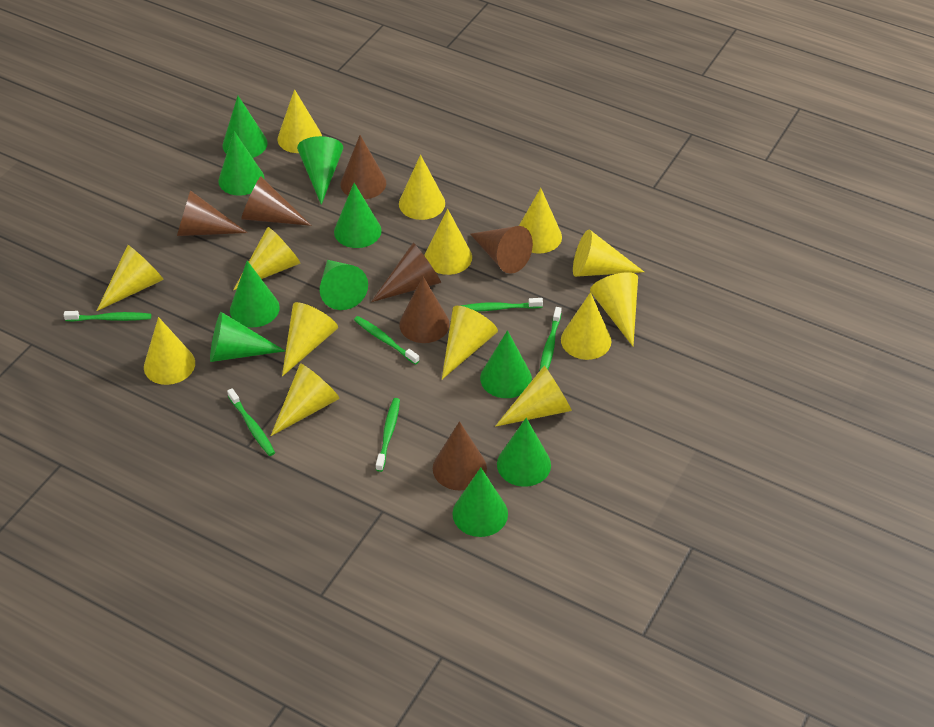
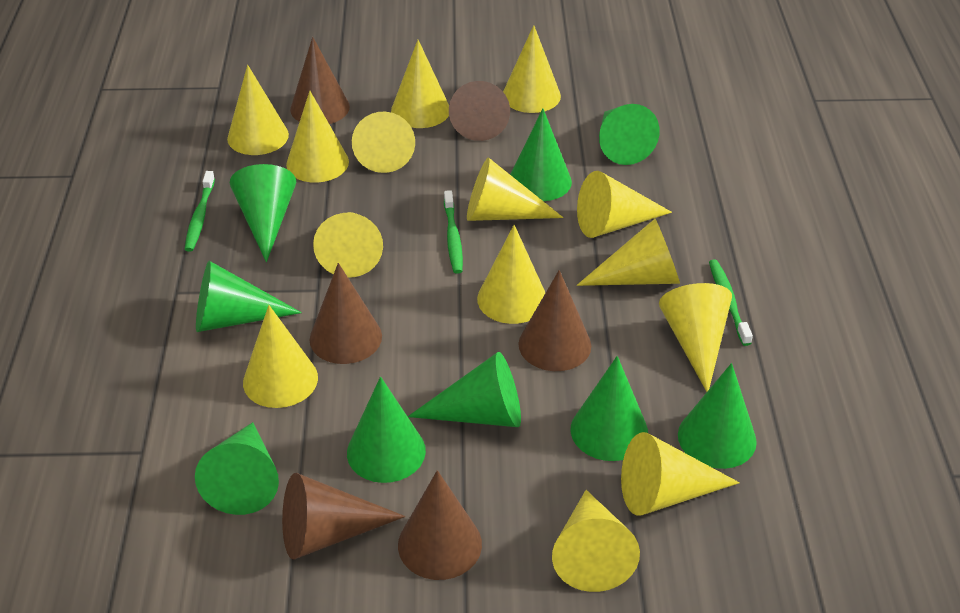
brown cone: 7 -> 6
green cone: 10 -> 9
green toothbrush: 6 -> 3

